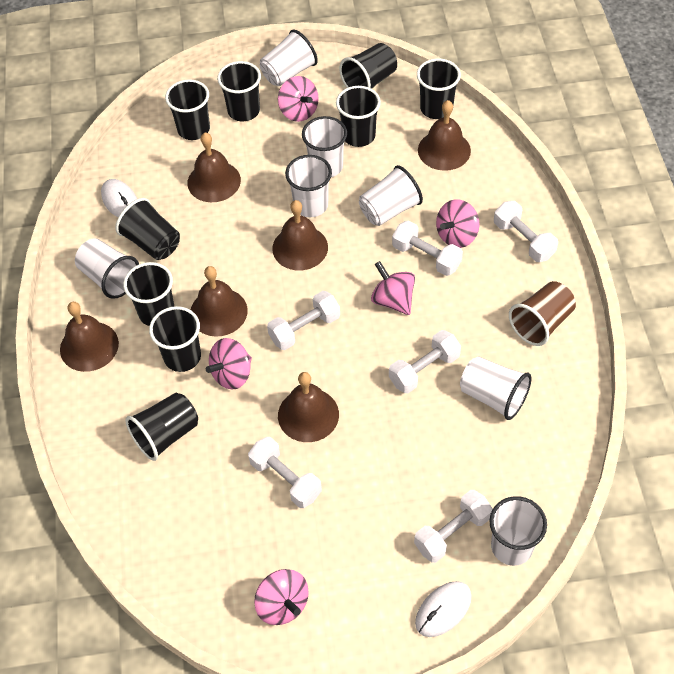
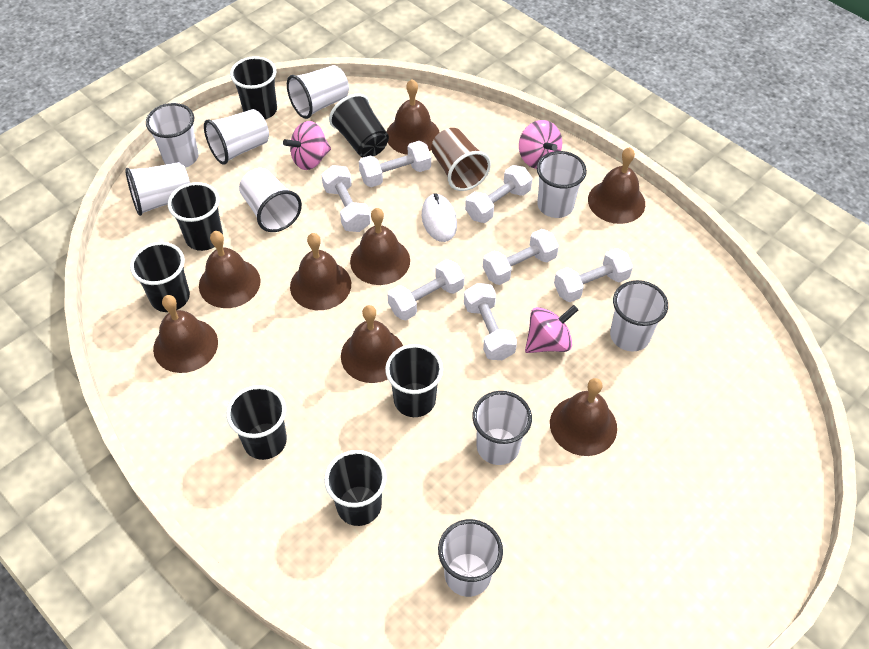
black cup: 9 -> 7
brown bell: 6 -> 8
pink spinning top: 5 -> 3
white cup: 7 -> 9
white dumbbell: 6 -> 7
white mouse: 2 -> 1

